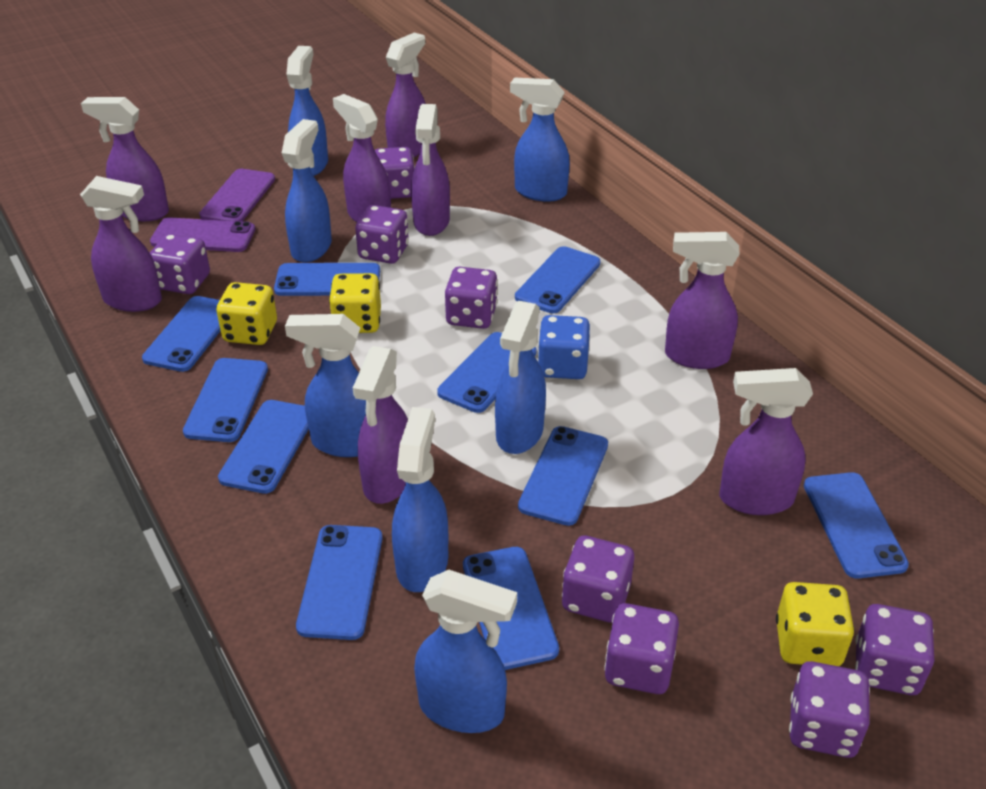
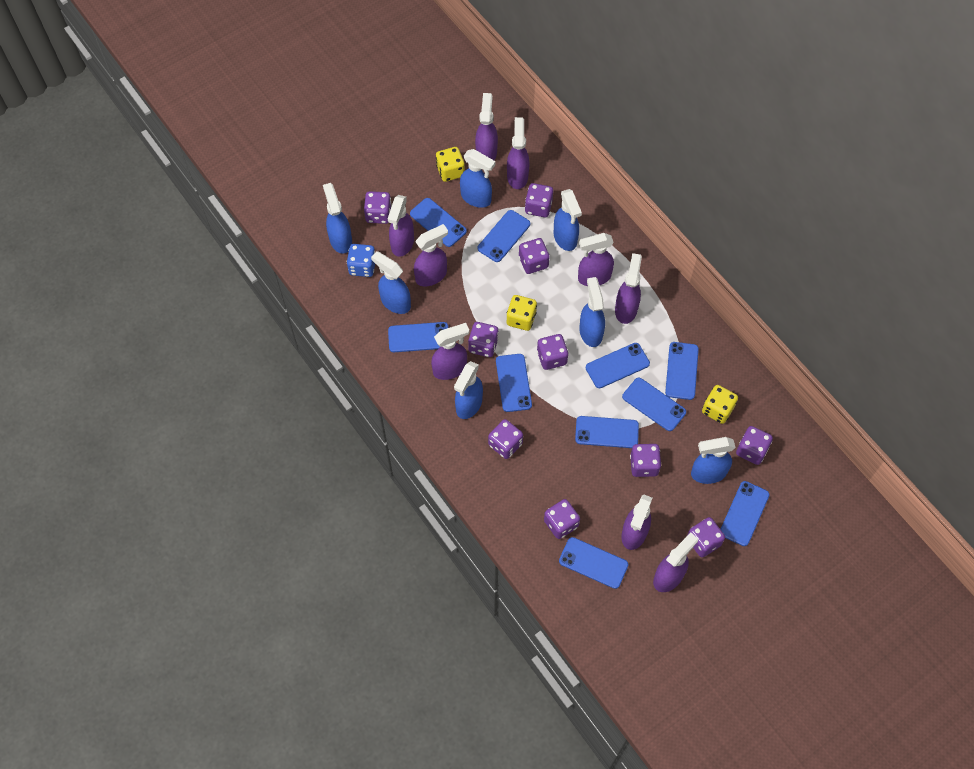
purple dice: 8 -> 10
purple phone: 2 -> 0
purple spray bottle: 8 -> 9

